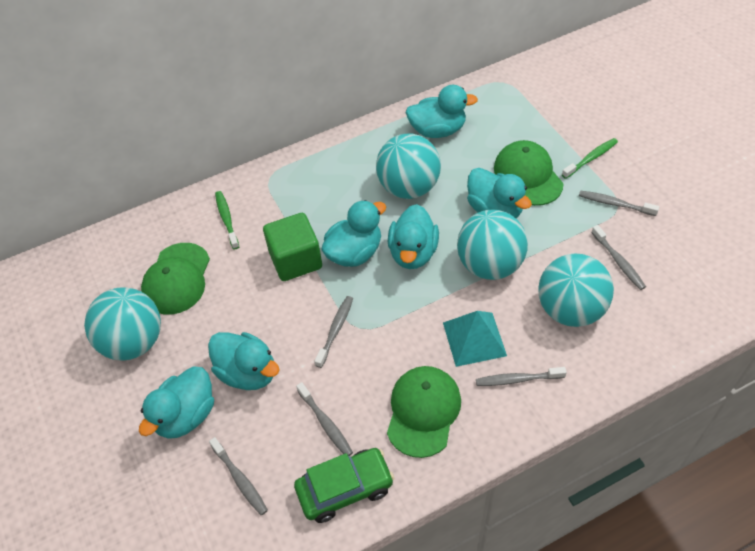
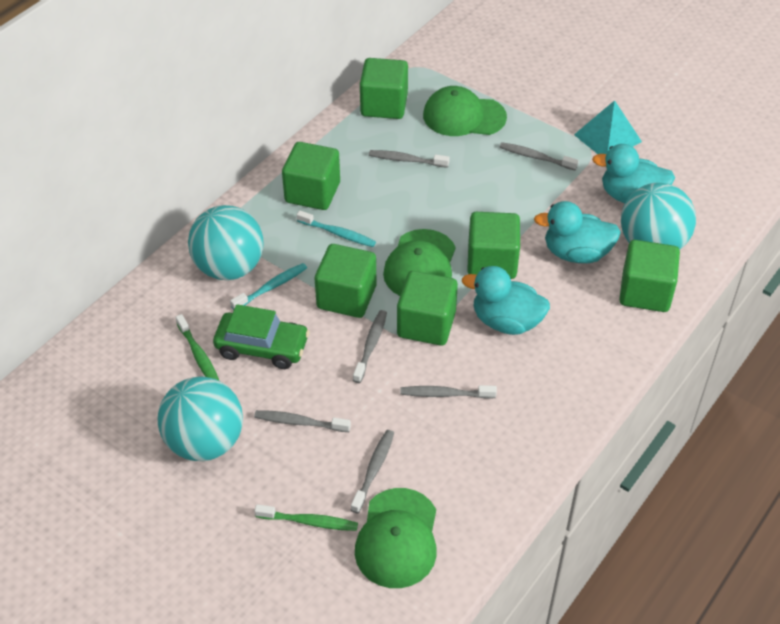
green cube: 1 -> 6
turquoise ball: 4 -> 3
turquoise duck: 6 -> 3
turquoise toothbrush: 0 -> 2

